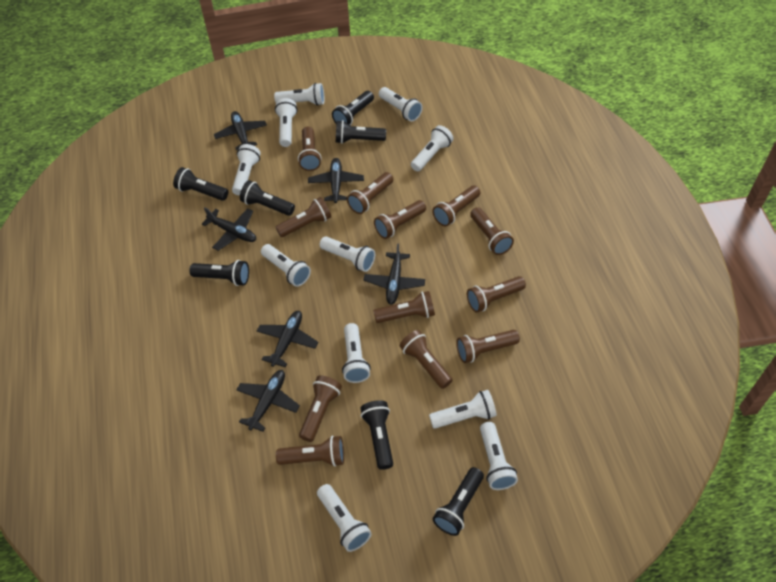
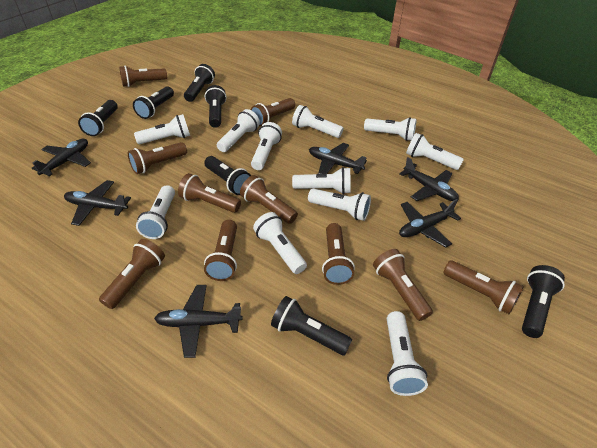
brown flashlight: 12 -> 10

